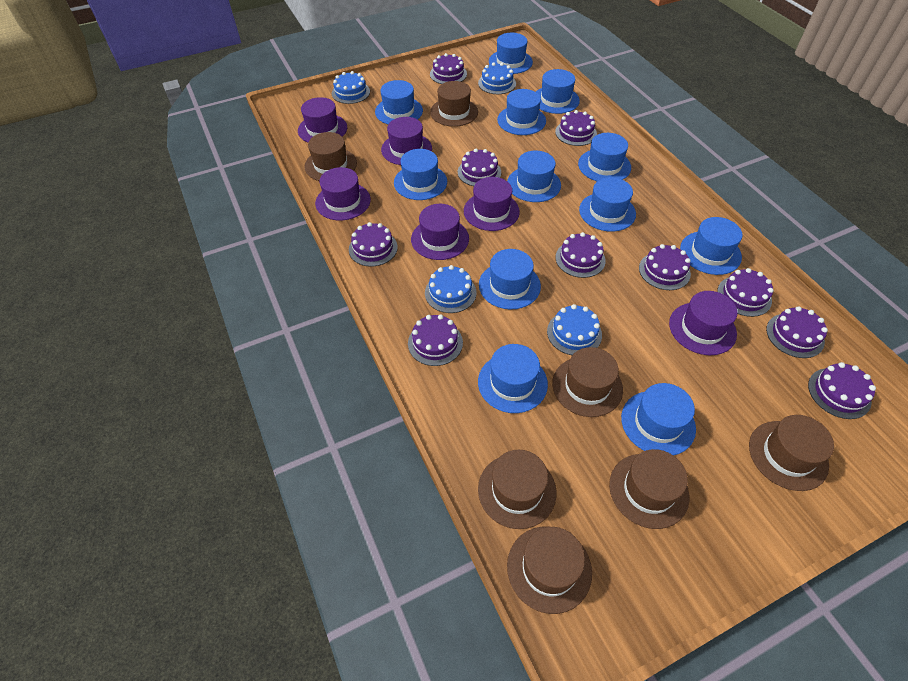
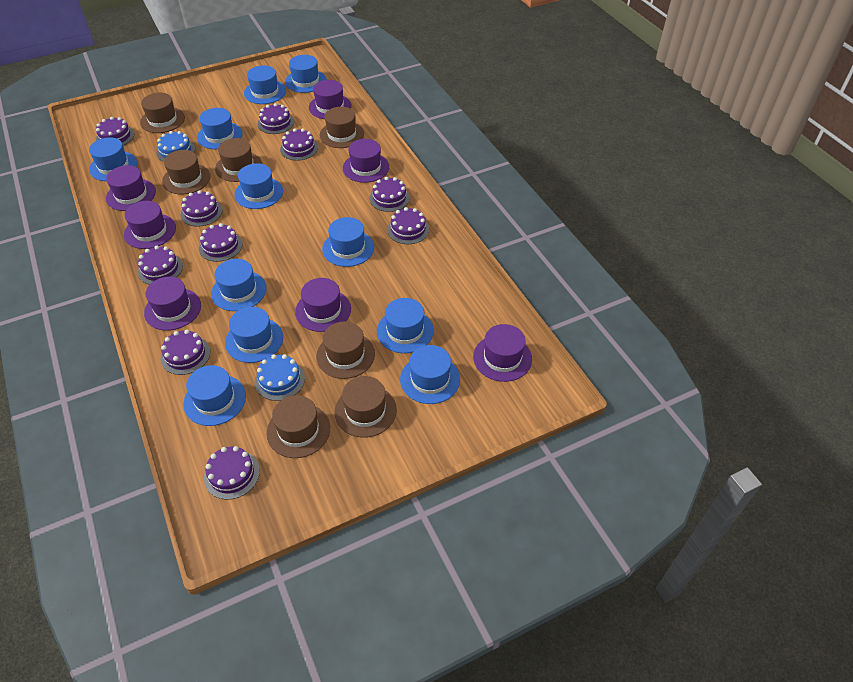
blue cake: 4 -> 2
blue hat: 12 -> 11
purple hat: 6 -> 7

